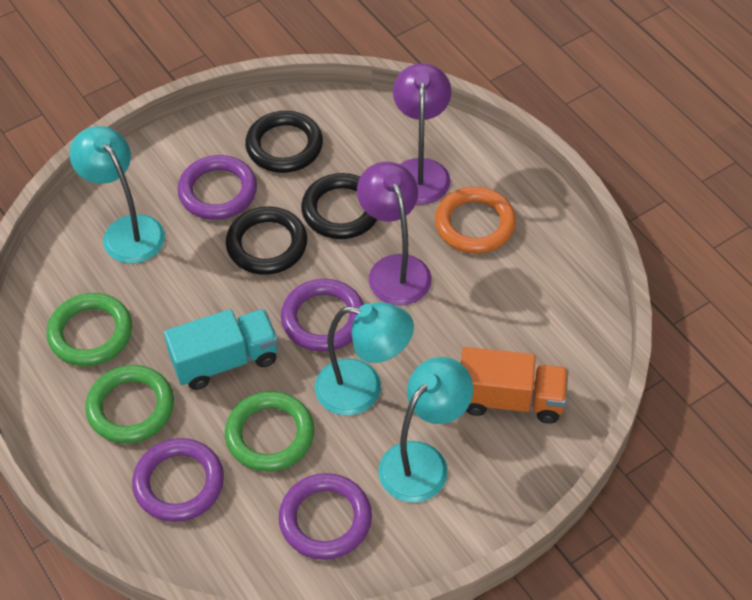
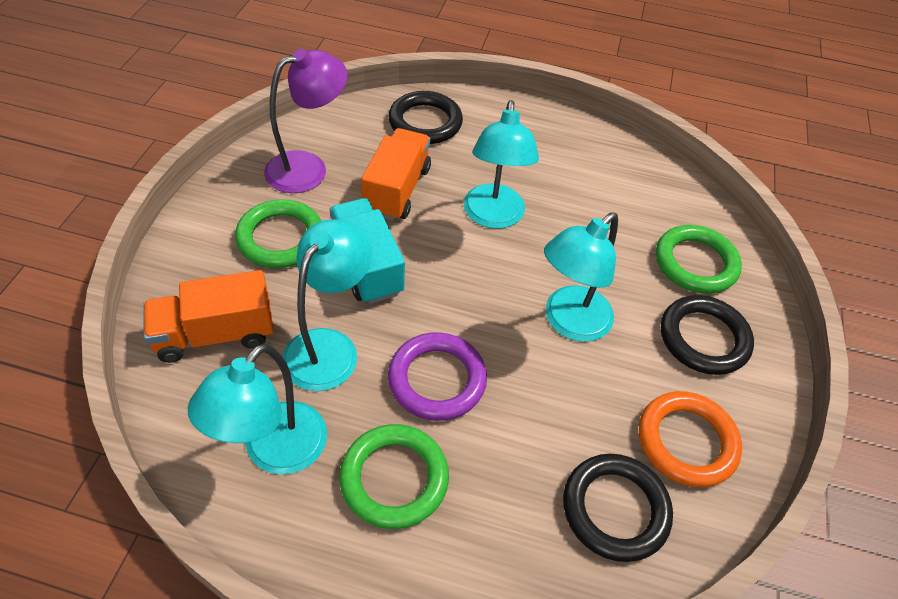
orange truck: 1 -> 2
purple lamp: 2 -> 1
purple ring: 4 -> 1
turquoise lamp: 3 -> 4

